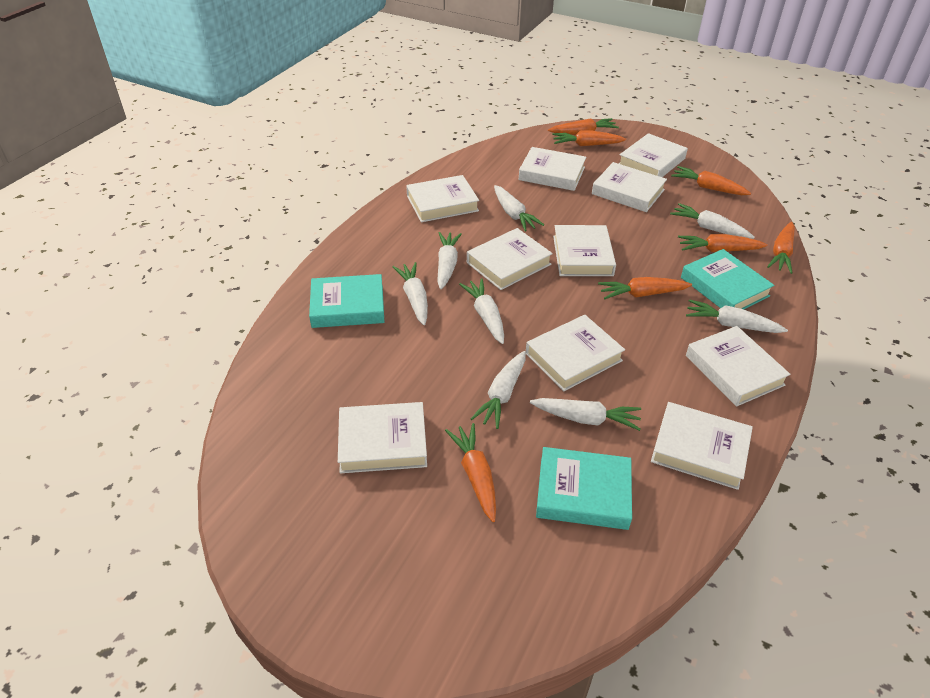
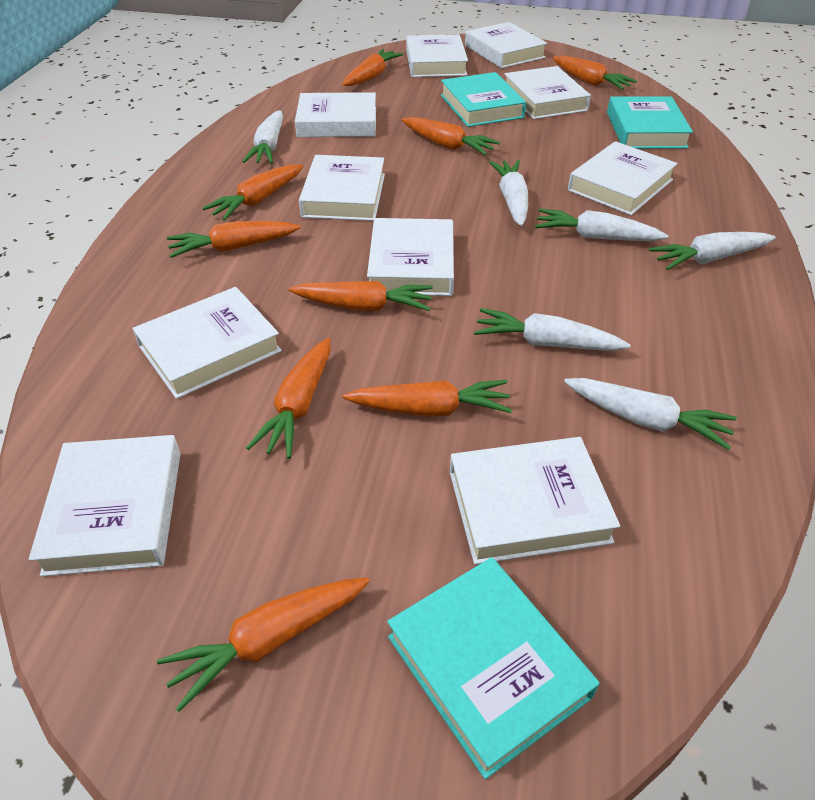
orange carrot: 7 -> 9
white carrot: 8 -> 6

